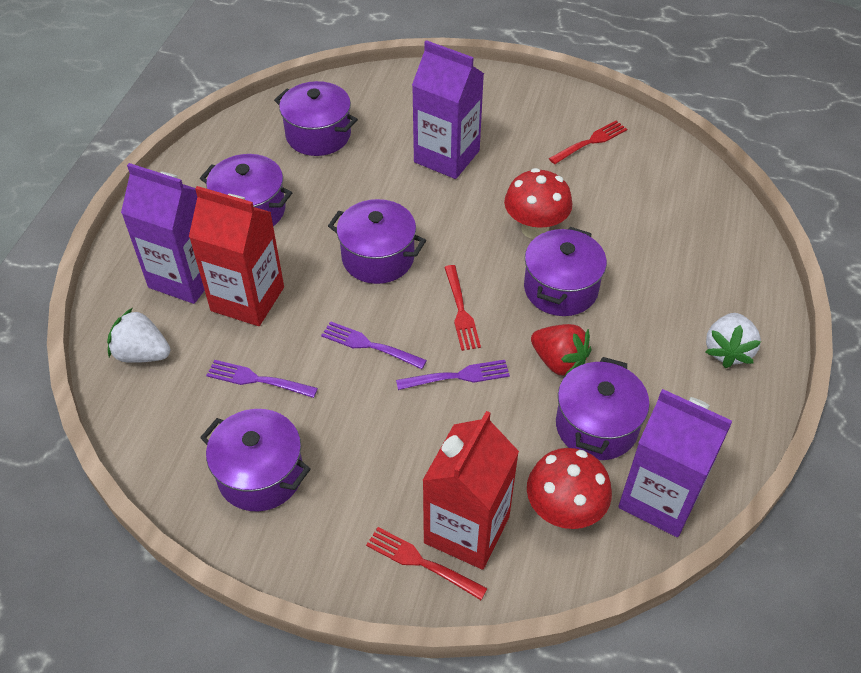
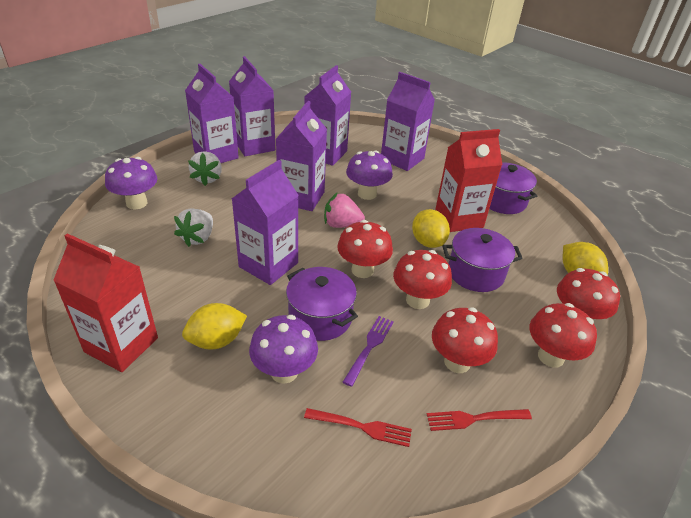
pink strawberry: 0 -> 1
purple carton: 3 -> 6
purple fork: 3 -> 1
purple mushroom: 0 -> 3
purple pot: 6 -> 3
red fork: 3 -> 2
red mushroom: 2 -> 5
red strawberry: 1 -> 0
yellow lemon: 0 -> 3

